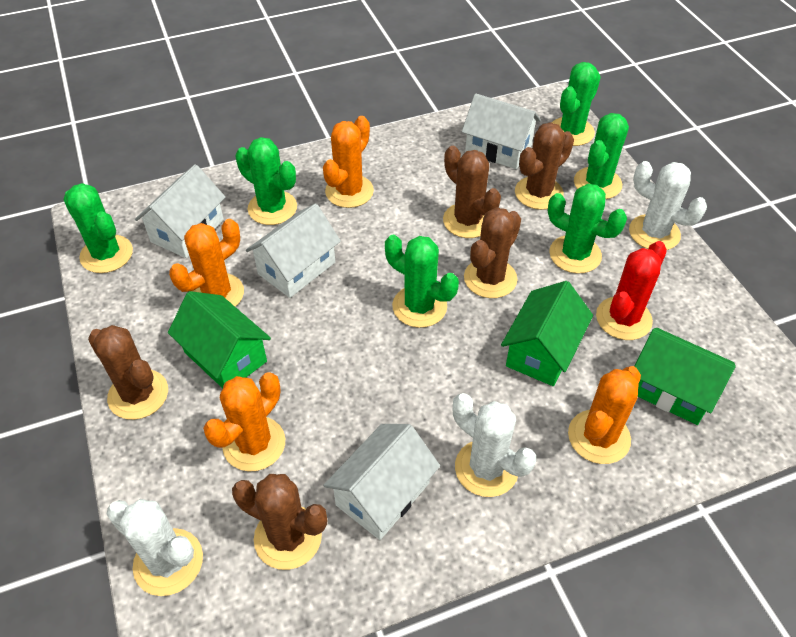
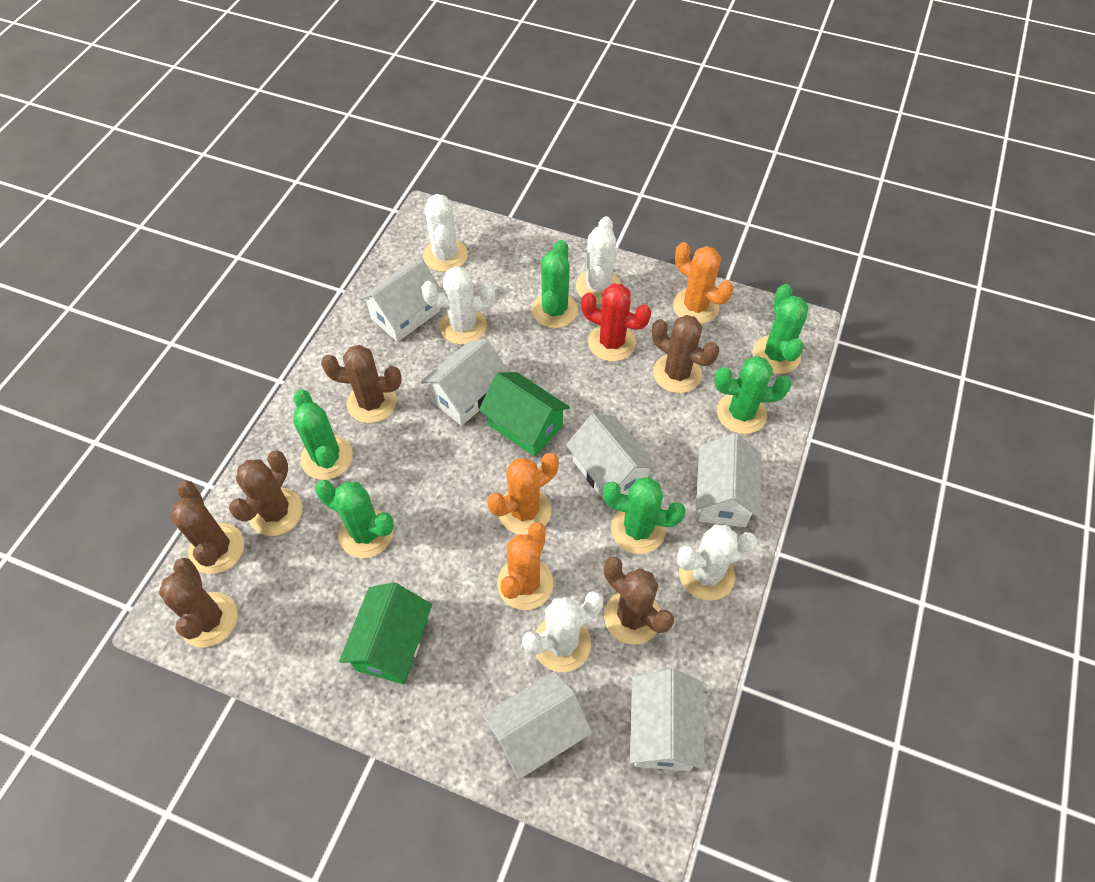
brown cactus: 5 -> 6
green house: 3 -> 2
orange cactus: 4 -> 3
white cactus: 3 -> 5
white house: 4 -> 6

